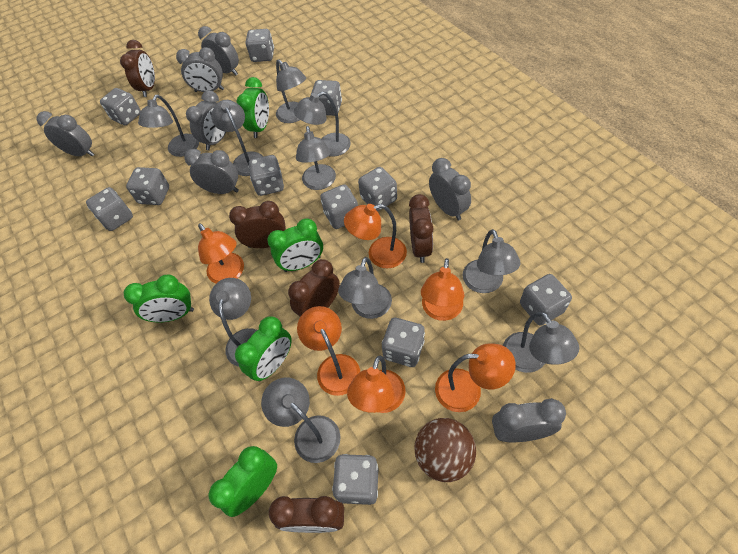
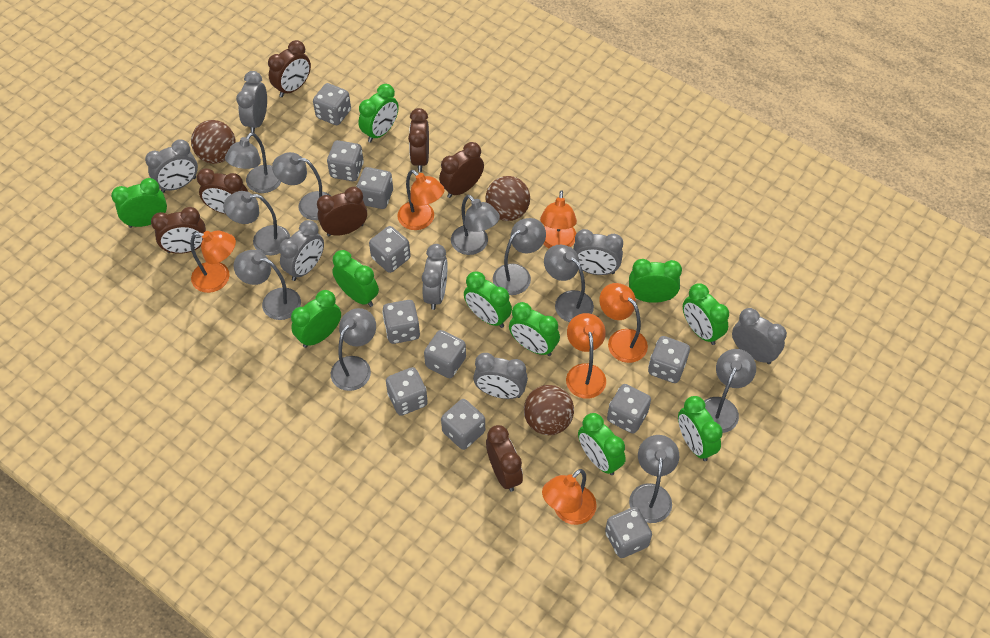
brown ball: 1 -> 3
brown clock: 5 -> 7
green clock: 5 -> 10

